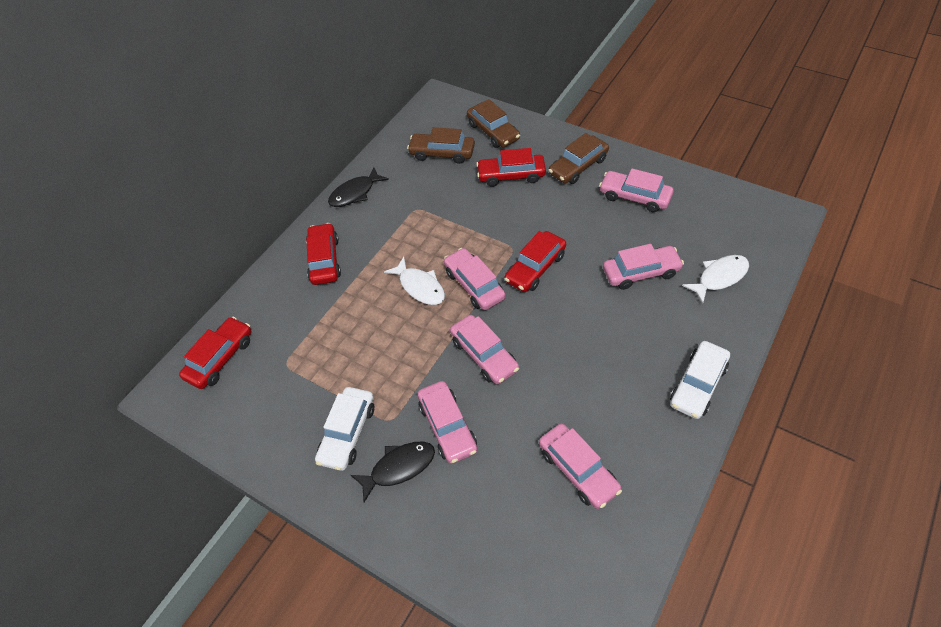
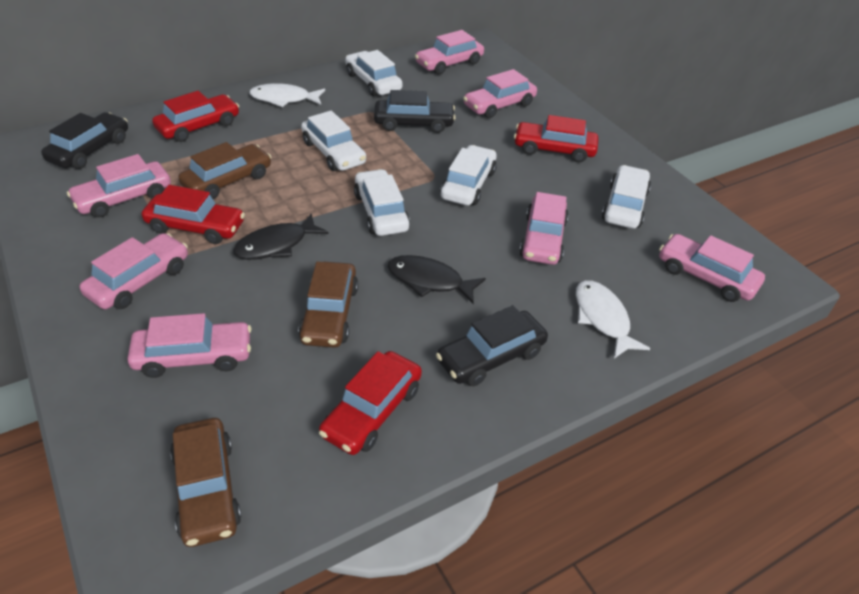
black car: 0 -> 3
pink car: 6 -> 7
white car: 2 -> 5

